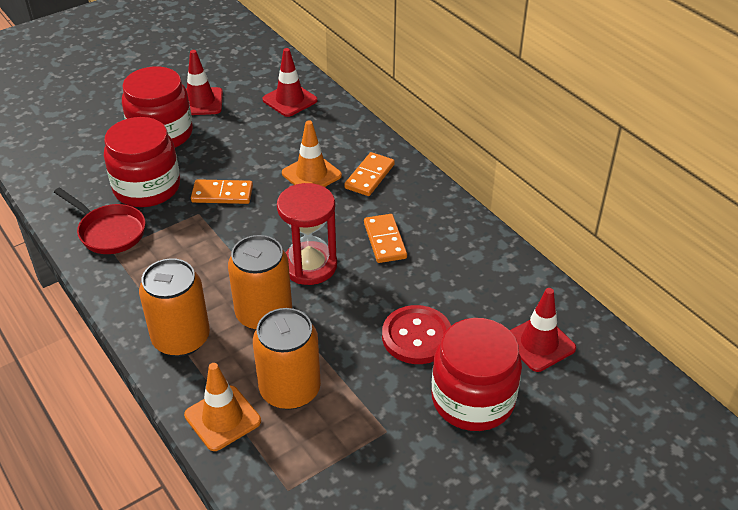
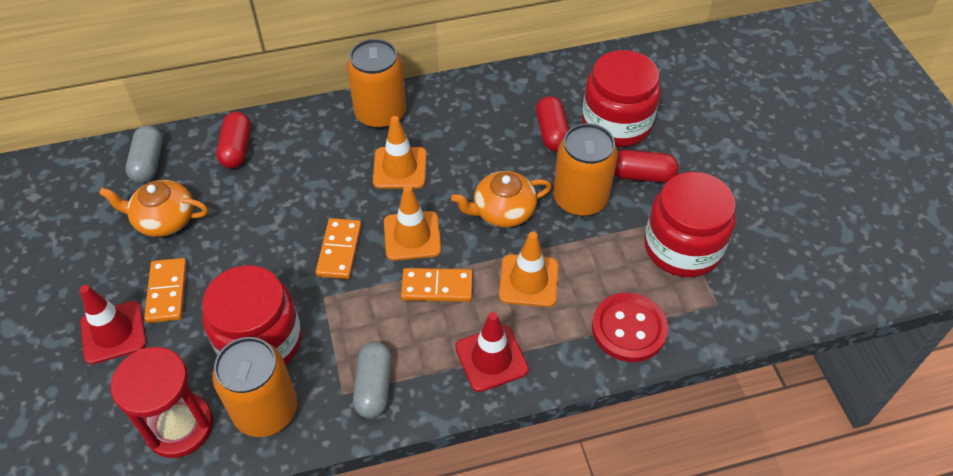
grey capsule: 0 -> 2
orange teapot: 0 -> 2
orange traffic cone: 2 -> 3
red capsule: 0 -> 3
red pan: 1 -> 0
red traffic cone: 3 -> 2

